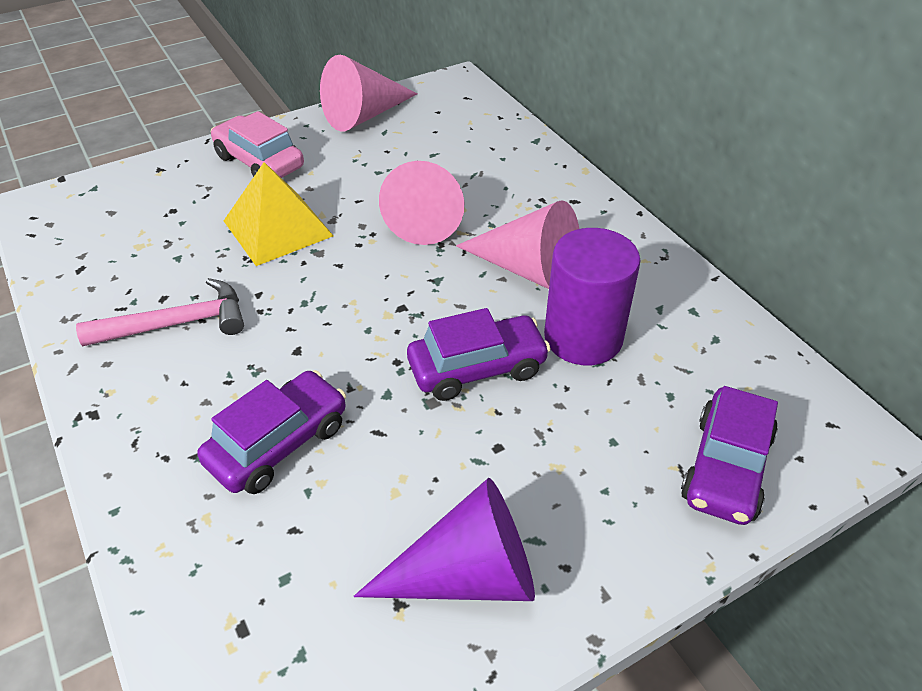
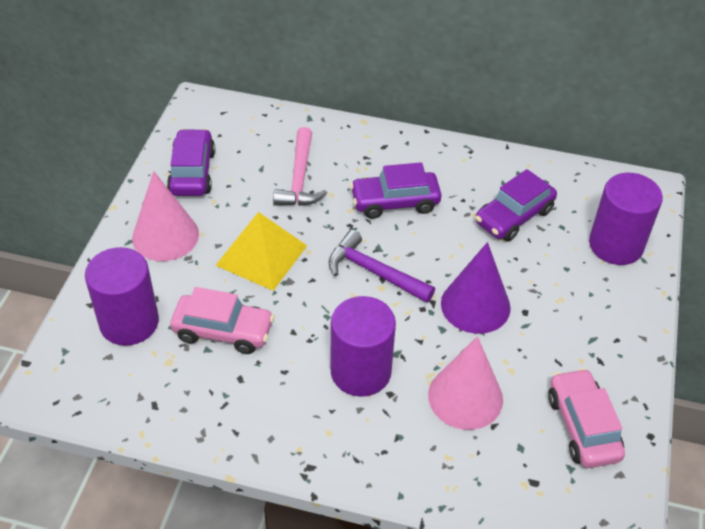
pink car: 1 -> 2
pink cone: 3 -> 2
purple cylinder: 1 -> 3
purple hammer: 0 -> 1

